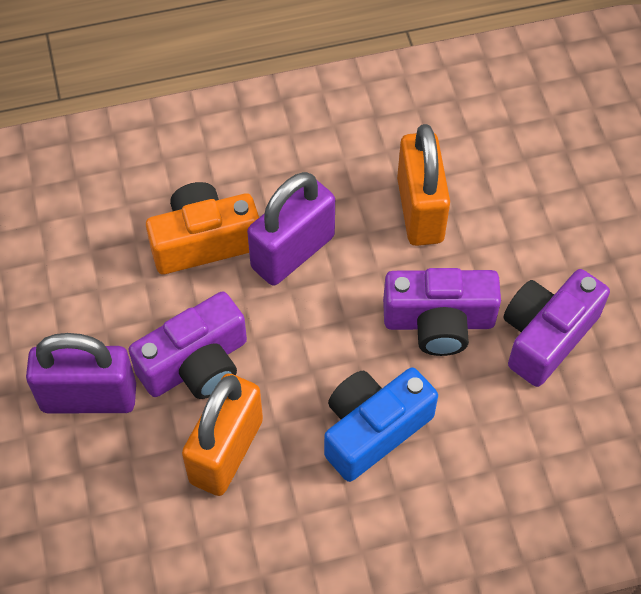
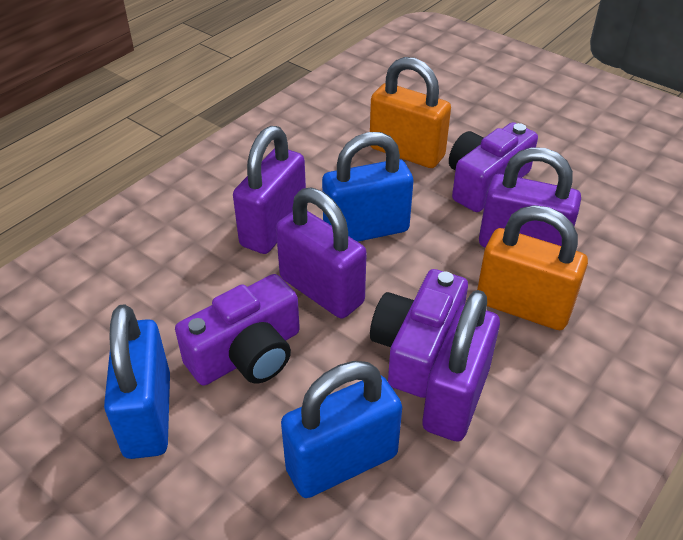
blue camera: 1 -> 0
blue padlock: 0 -> 3
orange camera: 1 -> 0
purple padlock: 2 -> 4

